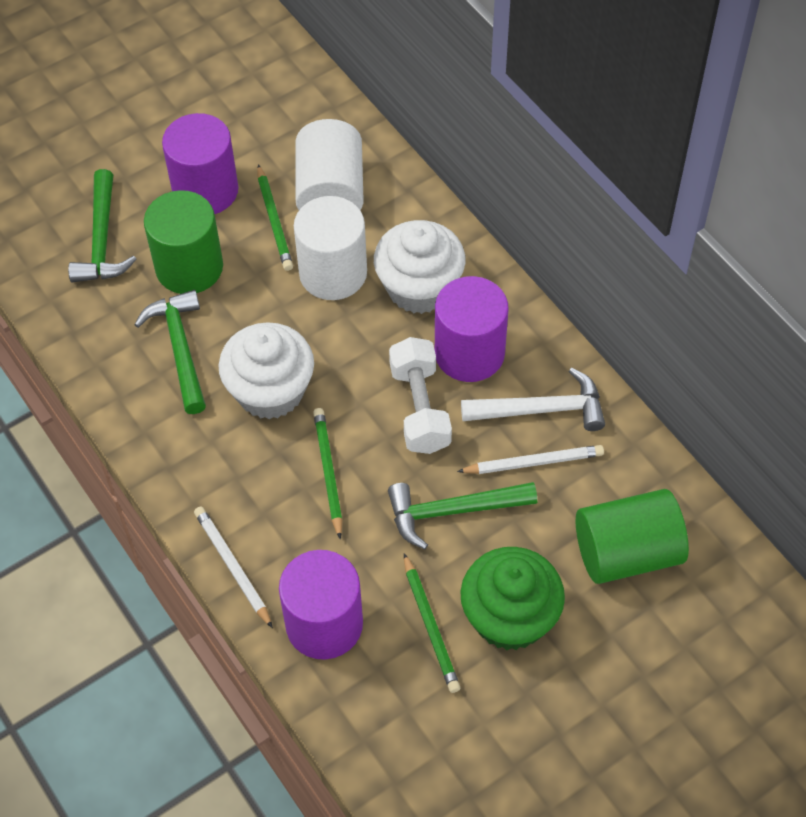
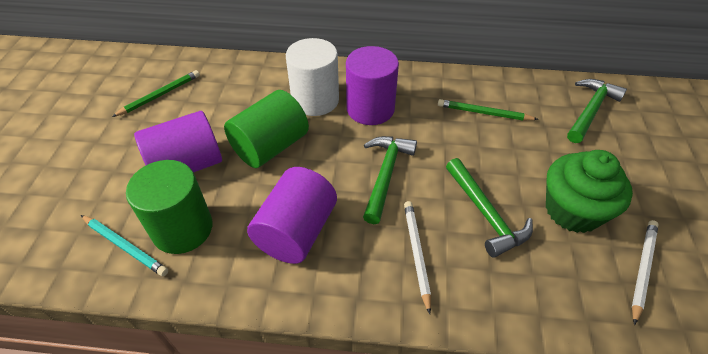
green pencil: 3 -> 2
turquoise pencil: 0 -> 1
white cupcake: 2 -> 0
white cylinder: 2 -> 1
white dumbbell: 1 -> 0
white hammer: 1 -> 0

